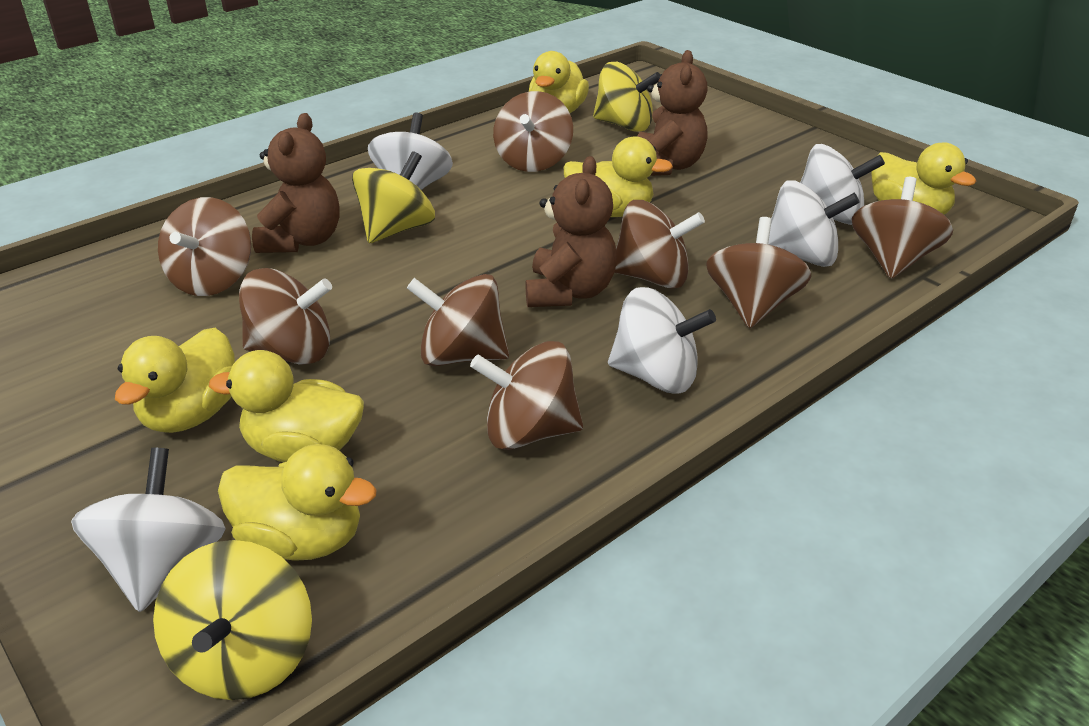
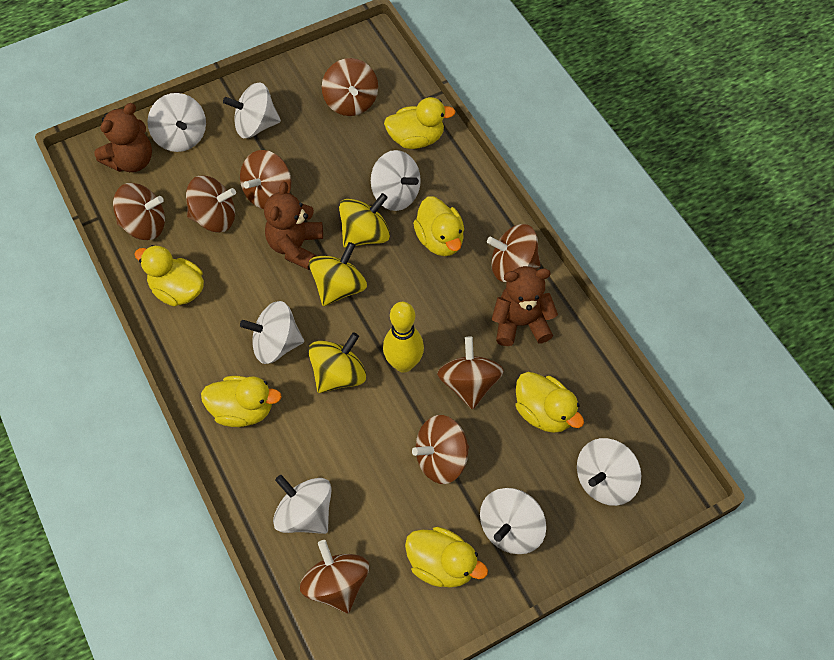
white spinning top: 5 -> 7
yellow bowling pin: 0 -> 1

